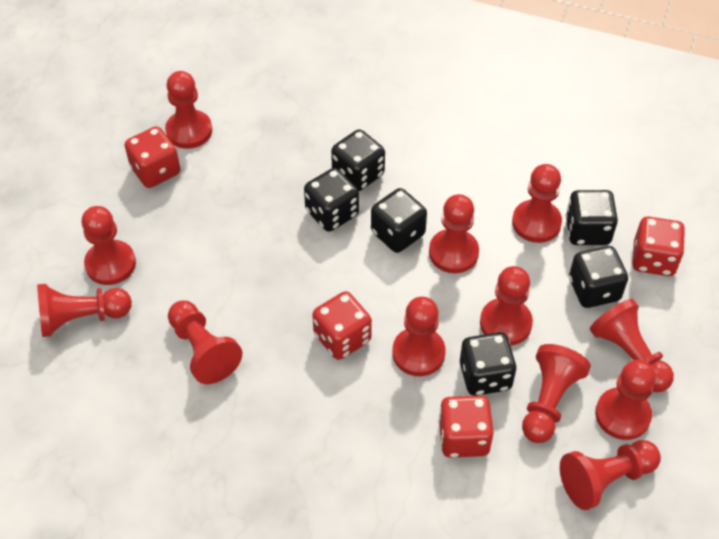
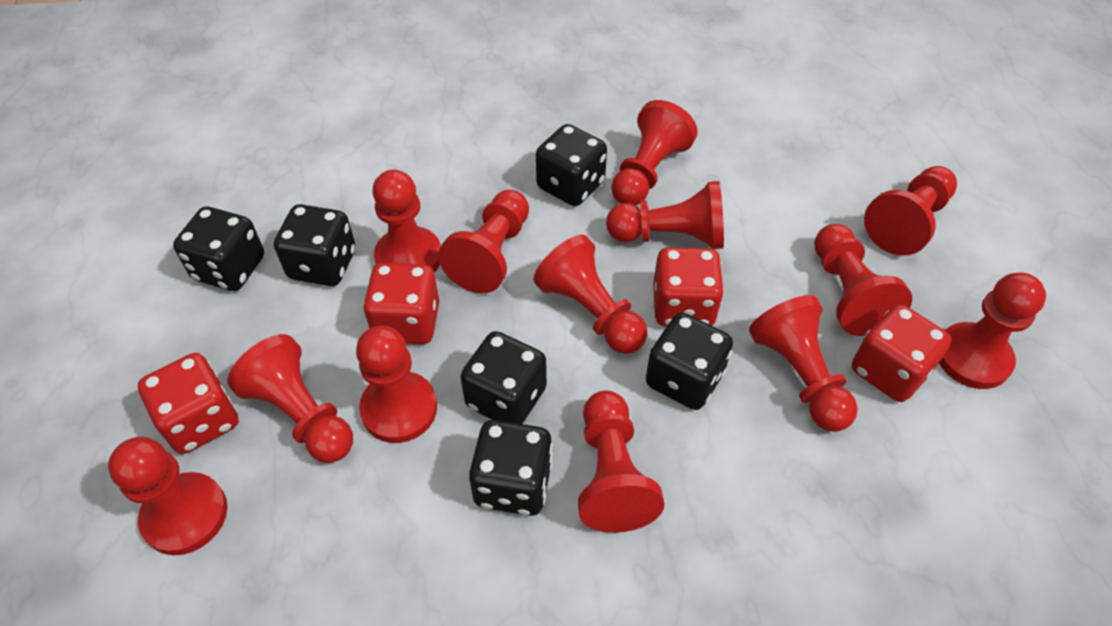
red pawn: 12 -> 13

